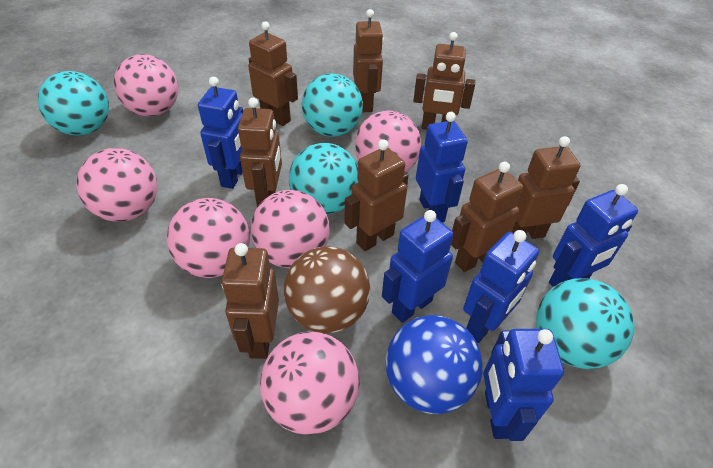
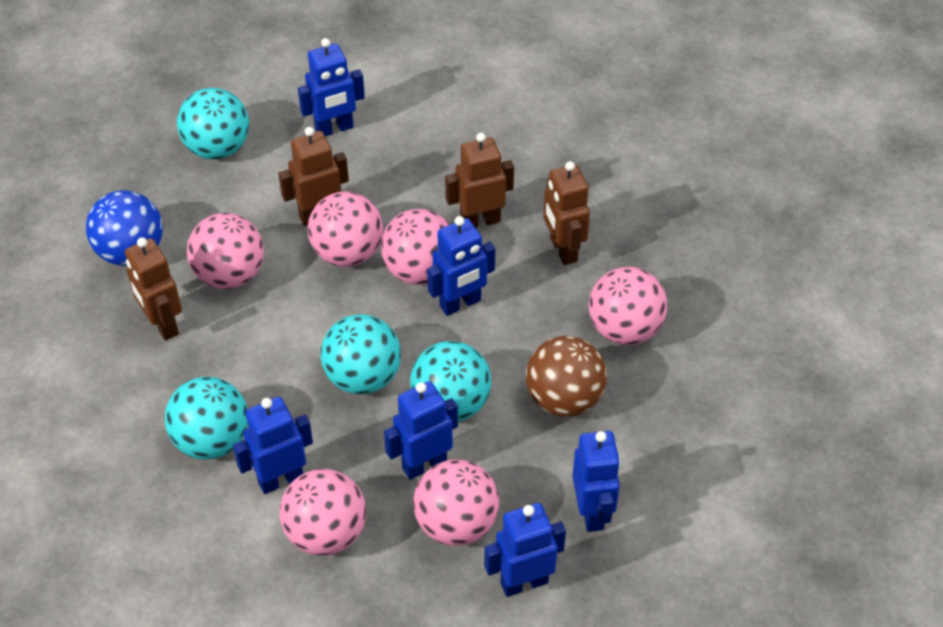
brown robot: 8 -> 4

